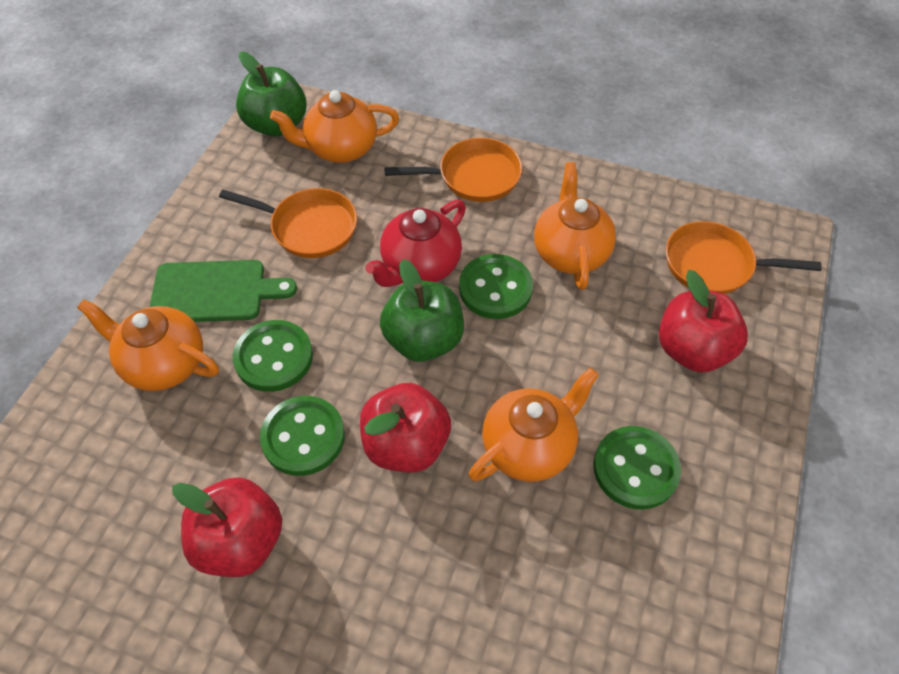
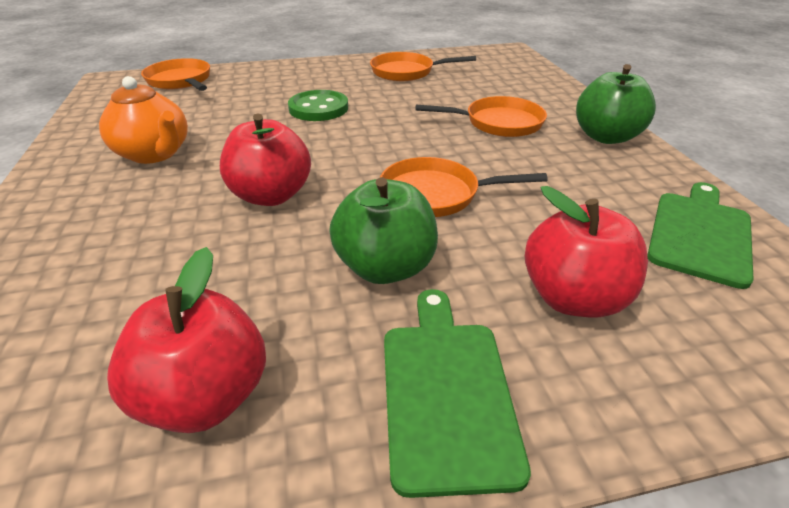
green button: 4 -> 1
green cutting board: 1 -> 2
orange pan: 3 -> 4
orange teapot: 4 -> 1
red teapot: 1 -> 0

